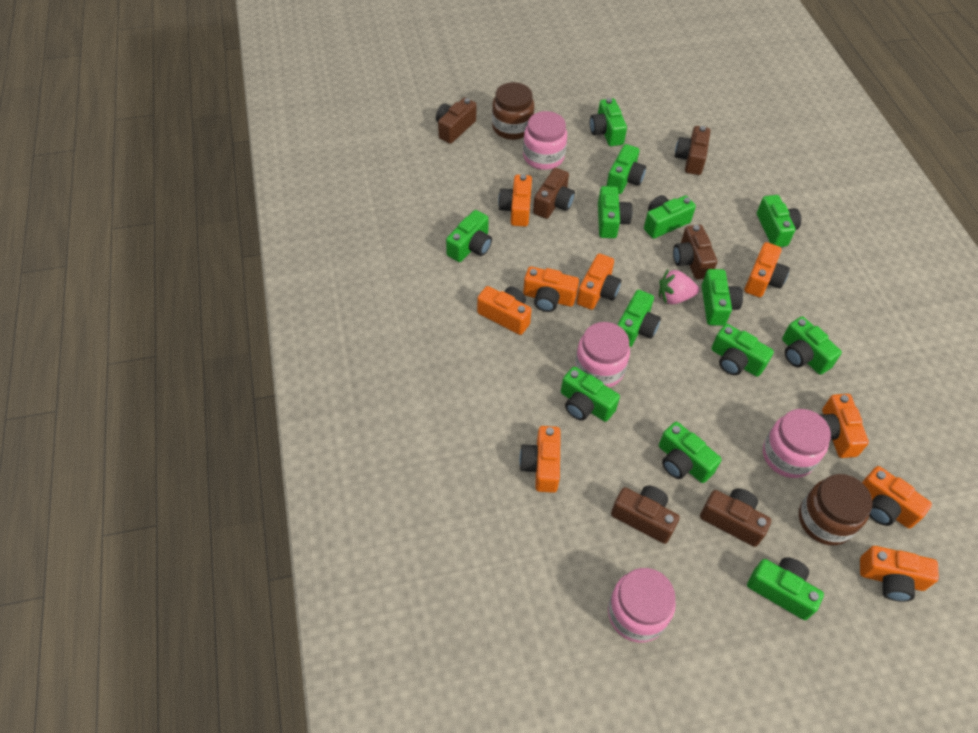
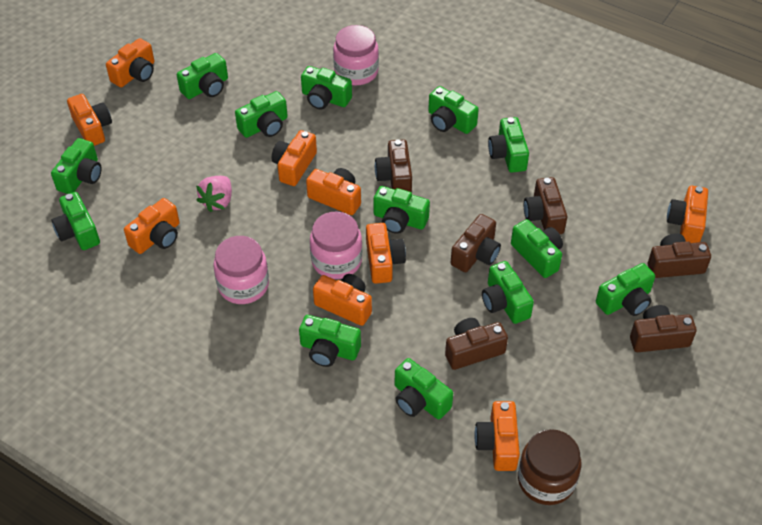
brown jar: 2 -> 1
pink jar: 4 -> 3

